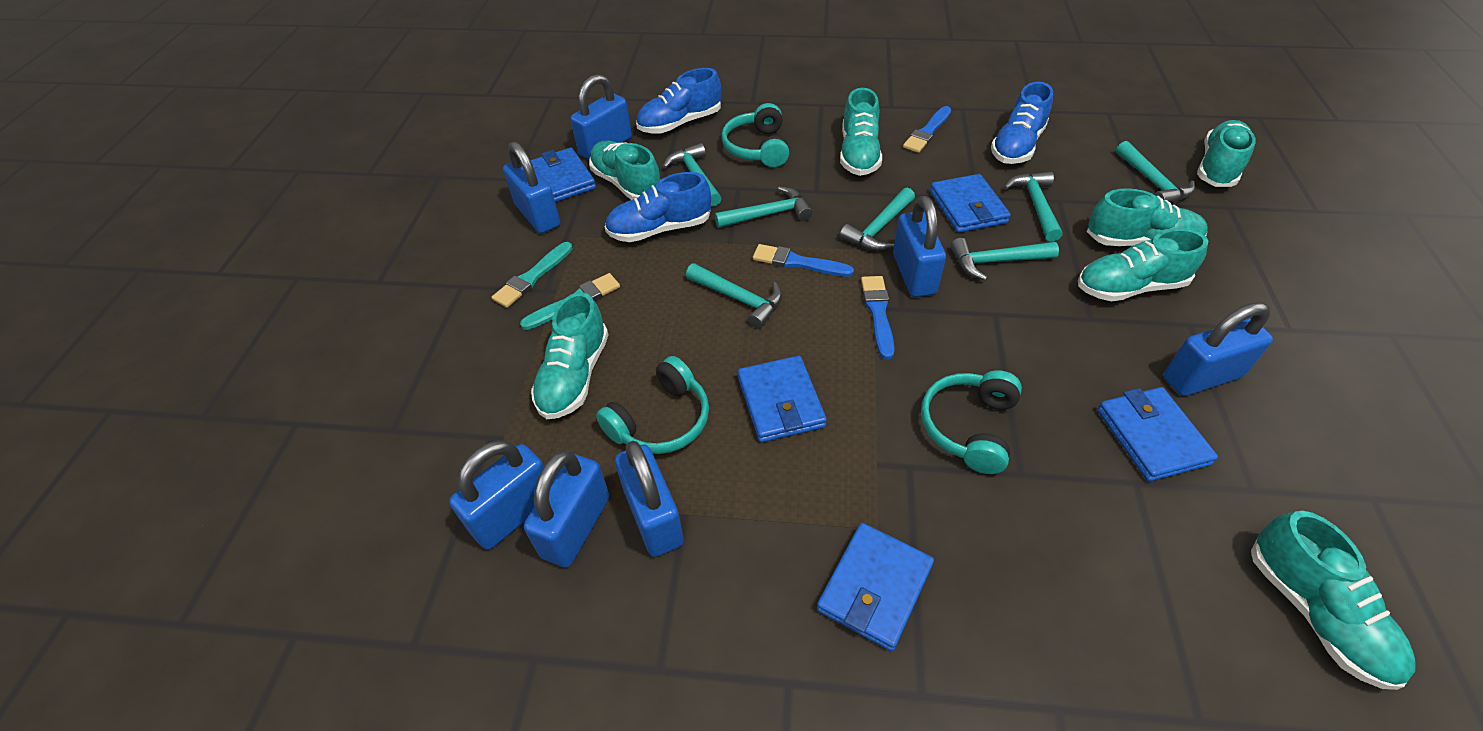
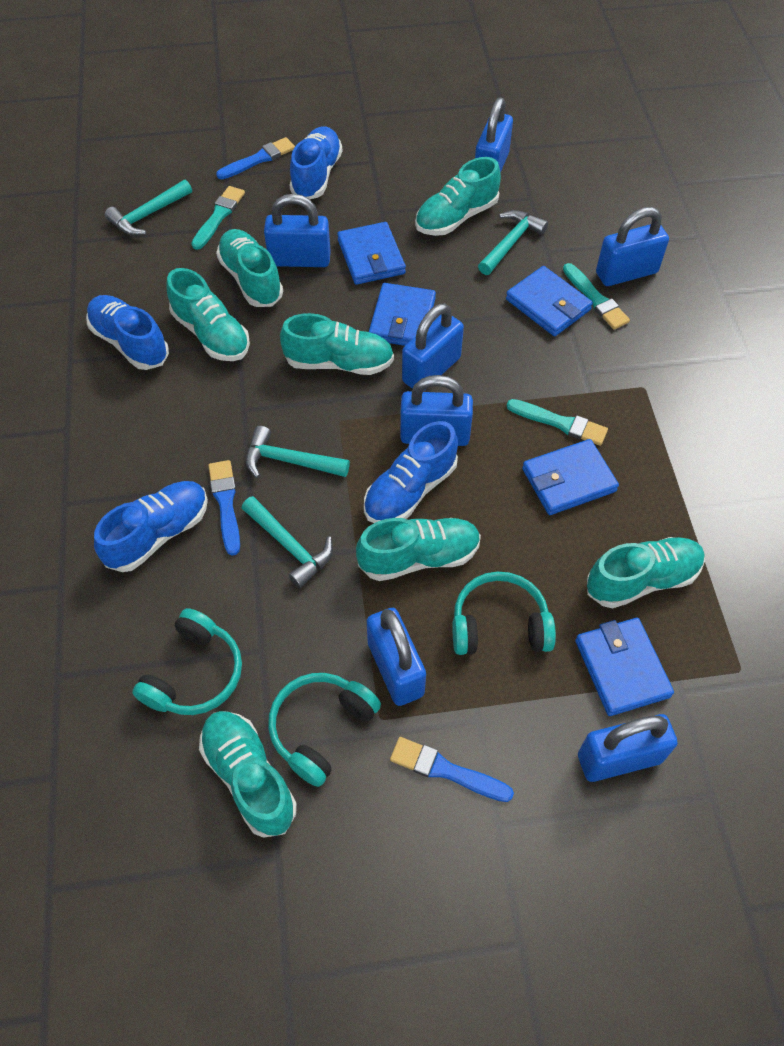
blue shoe: 3 -> 4
turquoise brush: 2 -> 3
turquoise hammer: 7 -> 4

